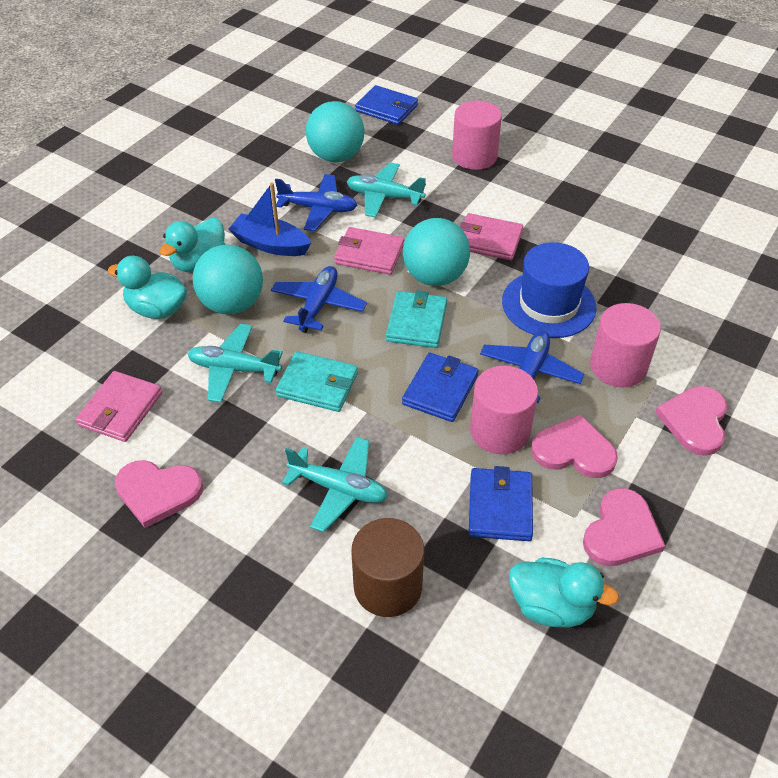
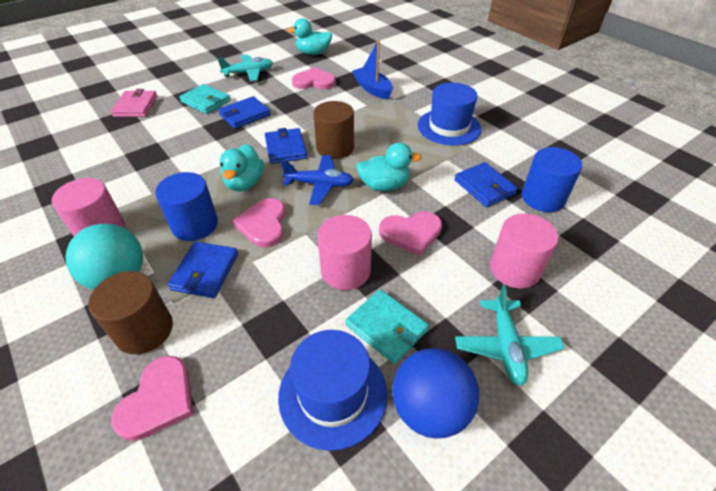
blue ball: 0 -> 1
blue cylinder: 0 -> 2
blue hat: 1 -> 2
blue plane: 3 -> 1
blue wallet: 3 -> 4
brown cylinder: 1 -> 2
pink wallet: 3 -> 1
turquoise ball: 3 -> 1
turquoise plane: 3 -> 2

